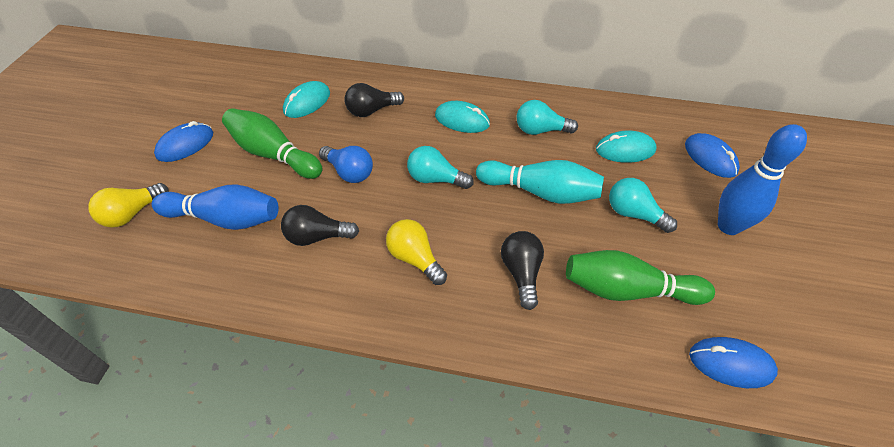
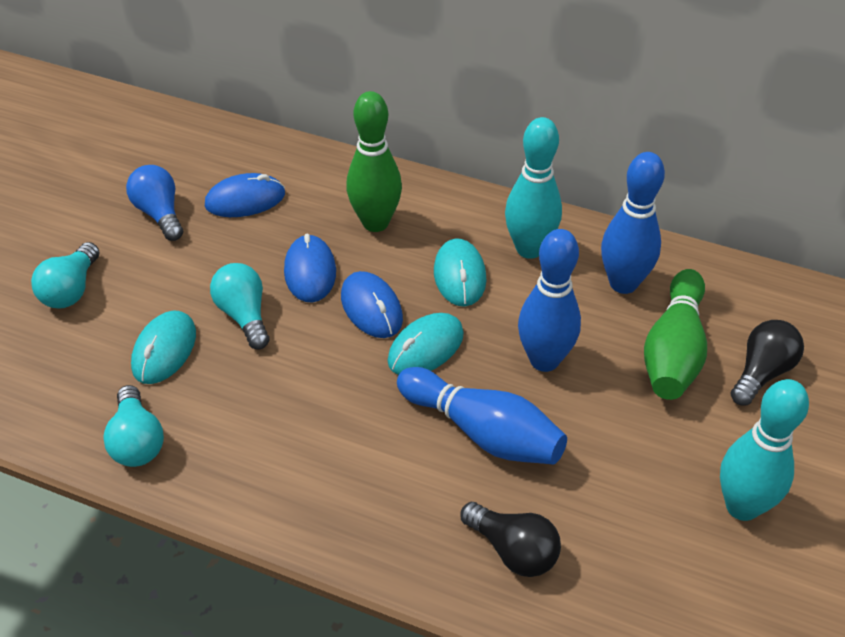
black light bulb: 3 -> 2
blue bowling pin: 2 -> 3
turquoise bowling pin: 1 -> 2
yellow light bulb: 2 -> 0

